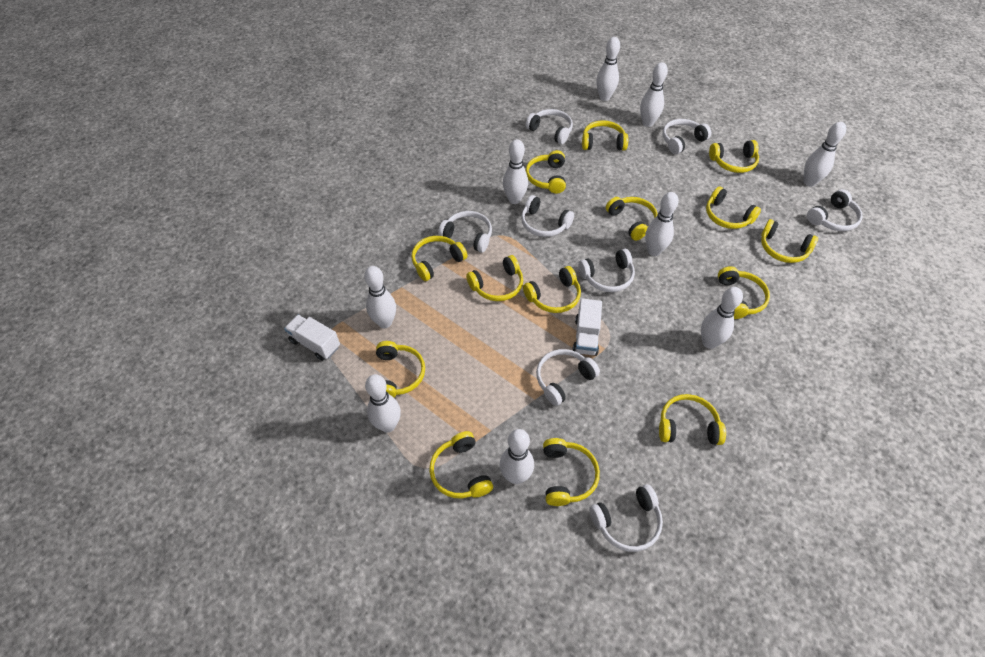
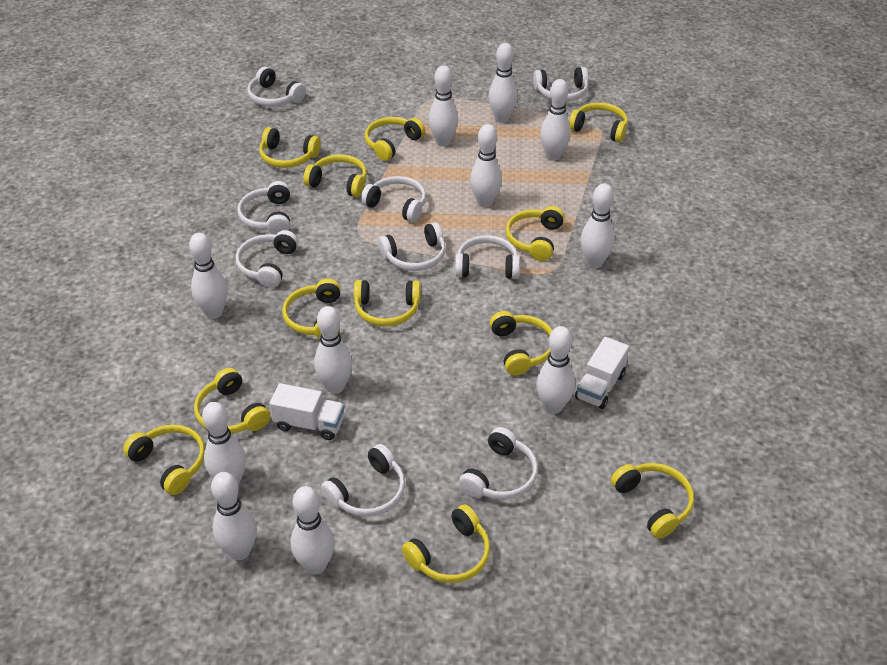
white bowling pin: 9 -> 11
white headphones: 8 -> 9
yellow headphones: 14 -> 12

